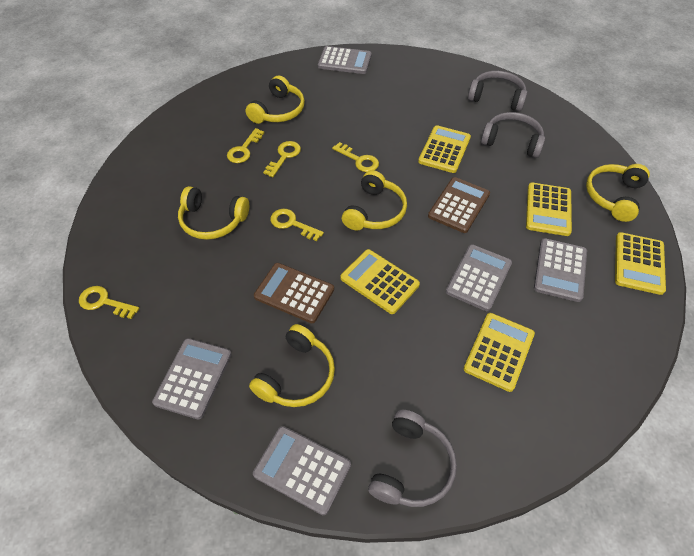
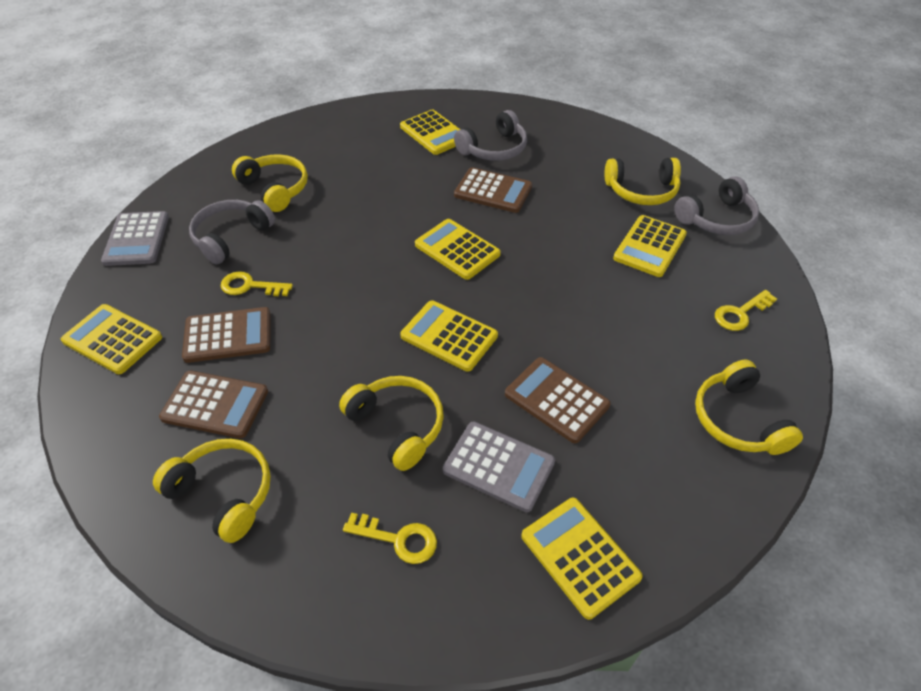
brown calculator: 2 -> 4
grey calculator: 5 -> 2
yellow calculator: 5 -> 6
yellow key: 5 -> 3

